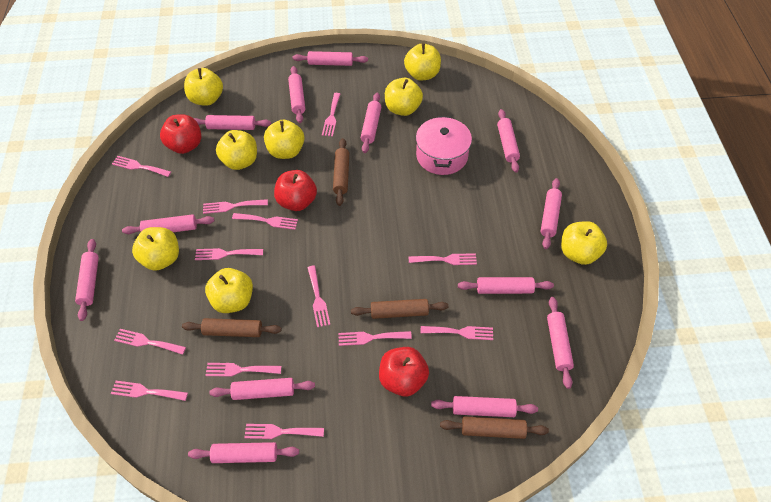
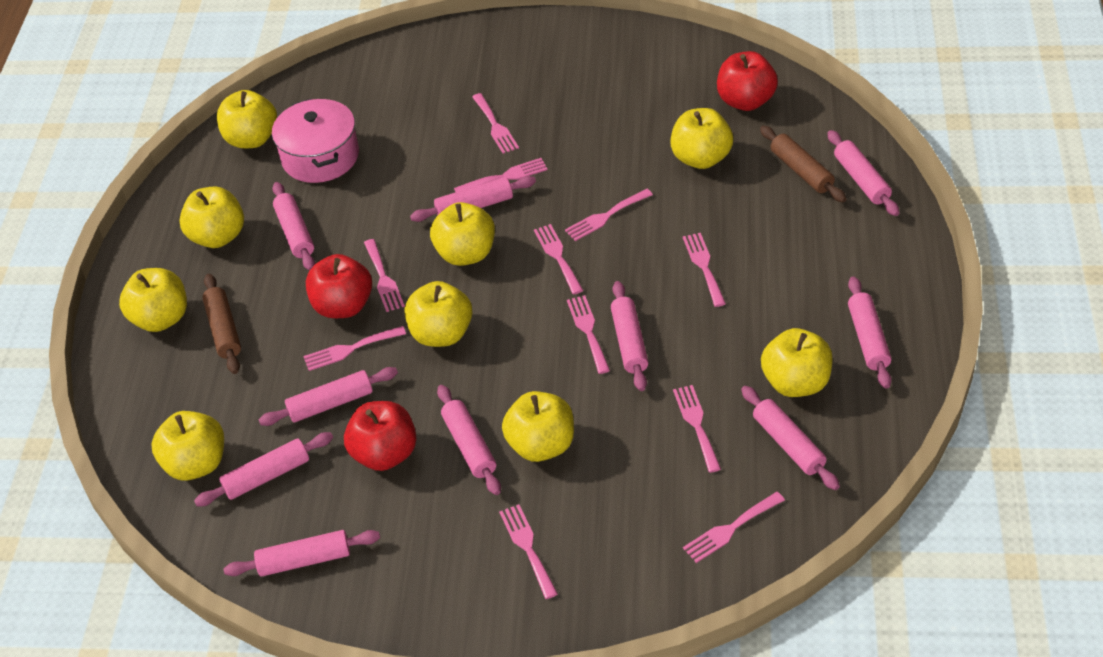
brown rolling pin: 4 -> 2
pink fork: 13 -> 11
pink rolling pin: 13 -> 10
yellow apple: 8 -> 9

